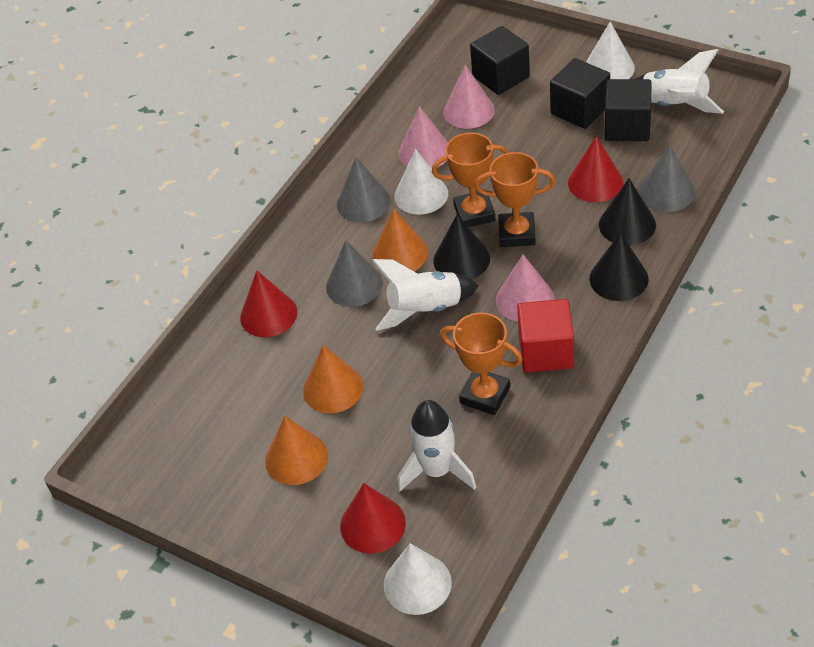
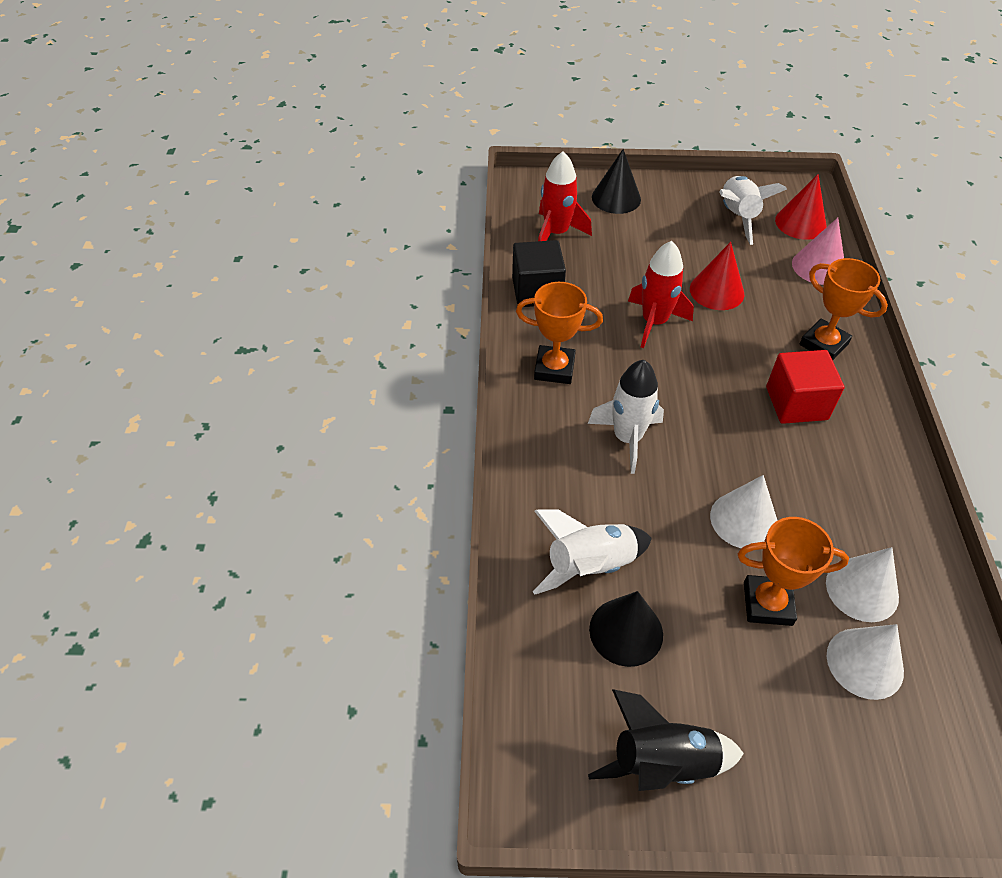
black cone: 3 -> 2
black cube: 3 -> 1
black rocket: 0 -> 1
grey cone: 3 -> 0
orange cone: 3 -> 0
pink cone: 3 -> 1
red cone: 3 -> 2
red rocket: 0 -> 2

